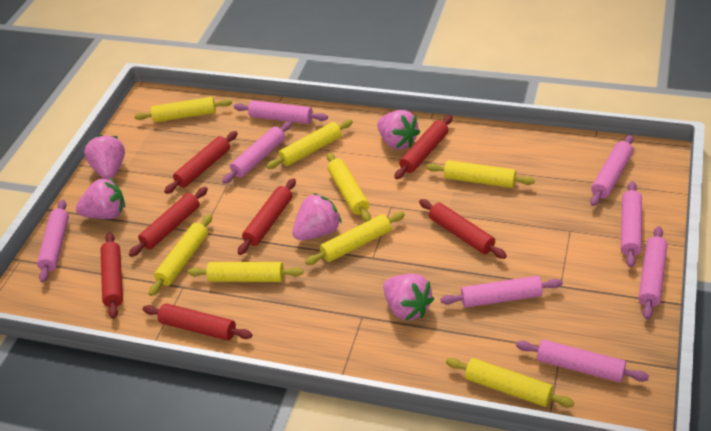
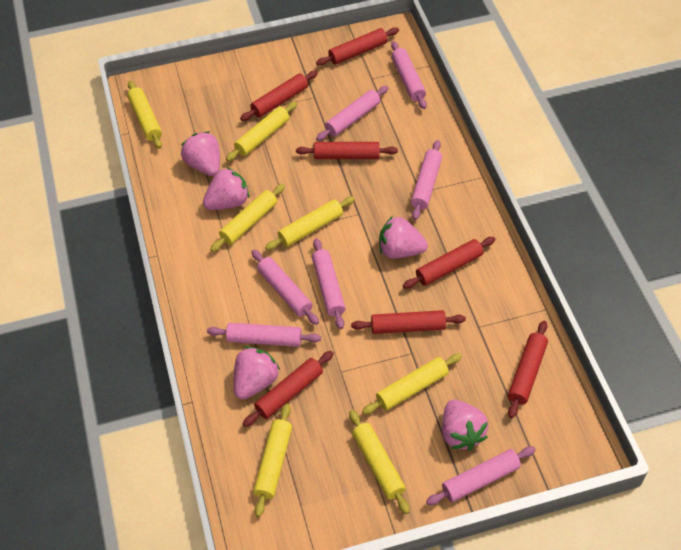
pink rolling pin: 8 -> 7
yellow rolling pin: 8 -> 7

